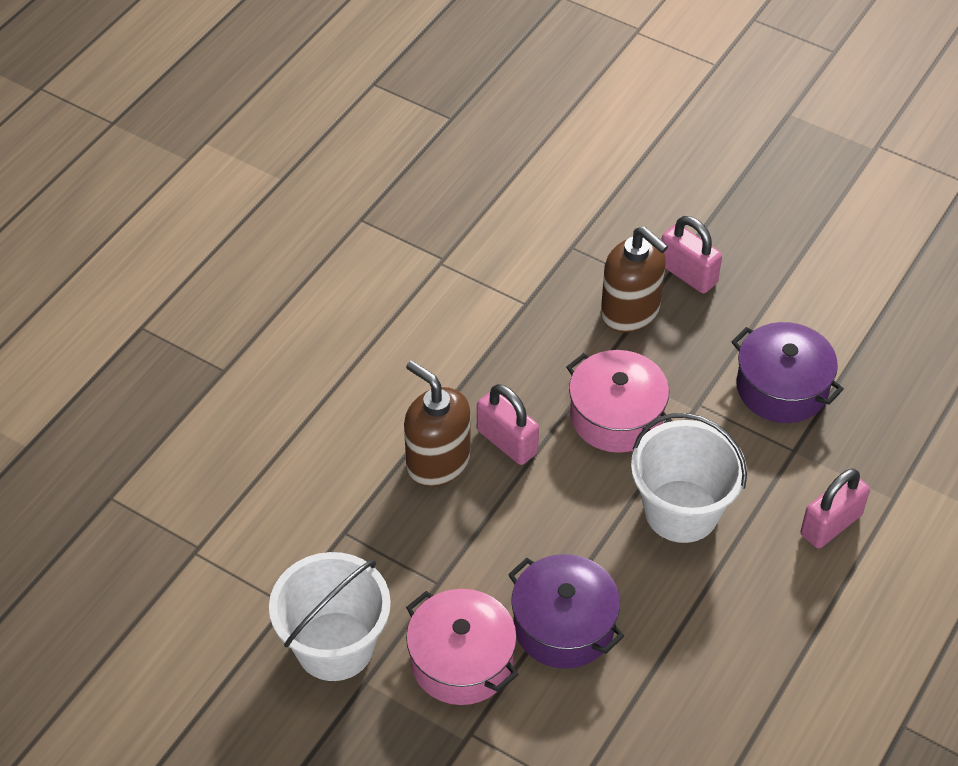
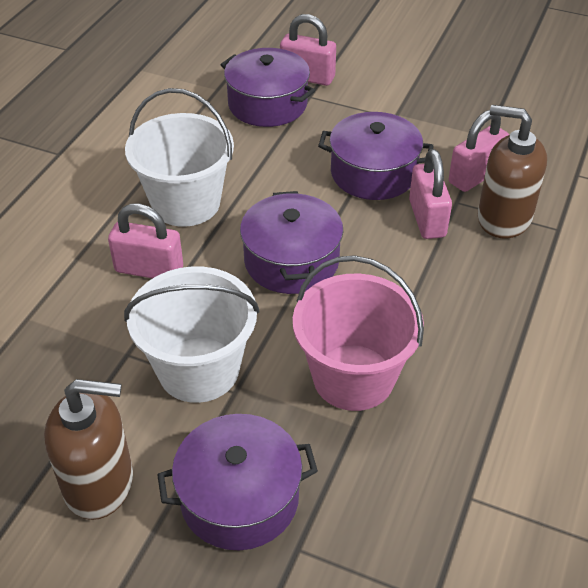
pink bucket: 0 -> 1
pink padlock: 3 -> 4
pink pot: 2 -> 0
purple pot: 2 -> 4

